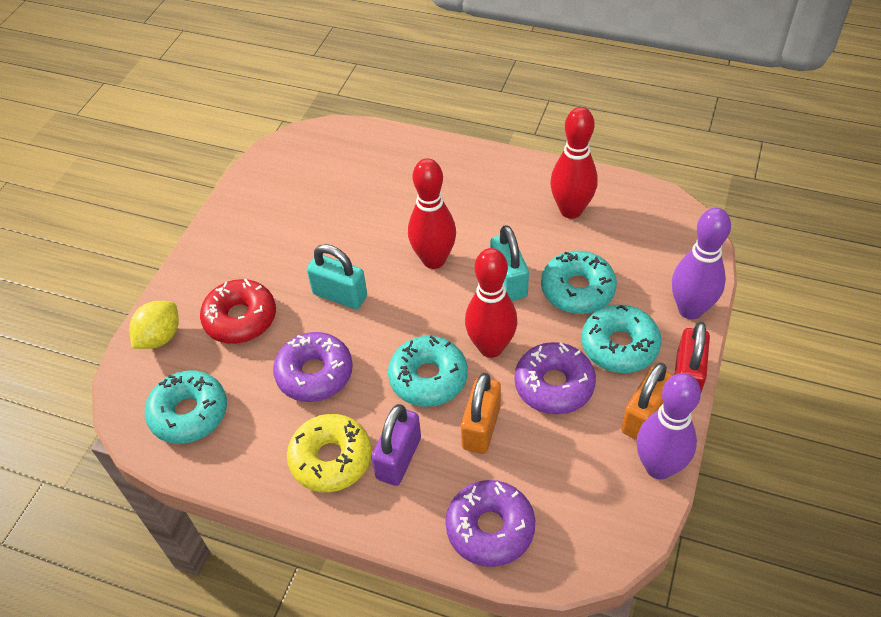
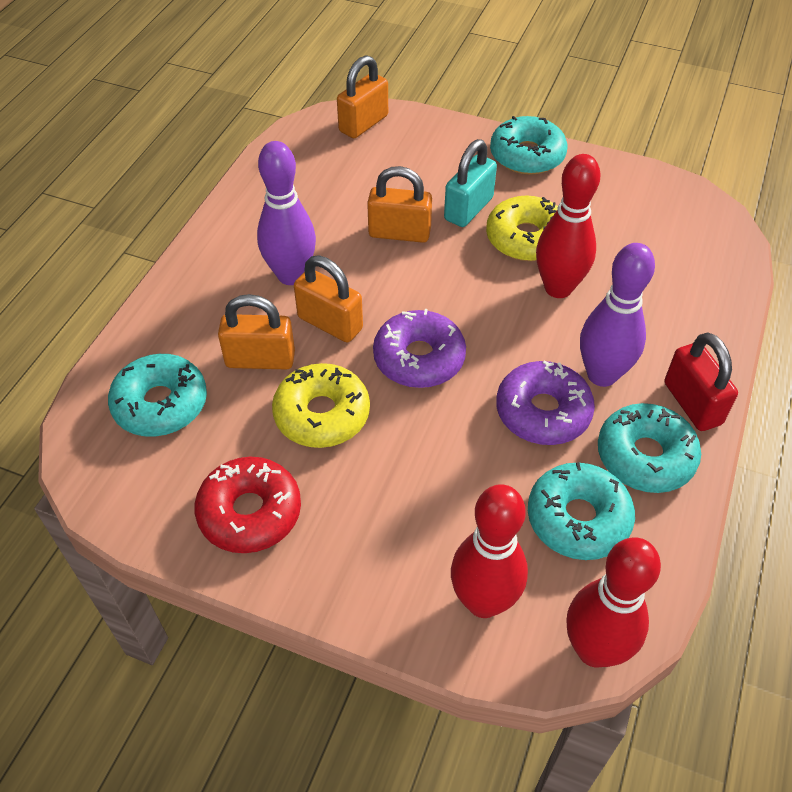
orange padlock: 2 -> 4
purple donut: 3 -> 2
purple padlock: 1 -> 0
turquoise padlock: 2 -> 1
yellow donut: 1 -> 2
yellow lemon: 1 -> 0

